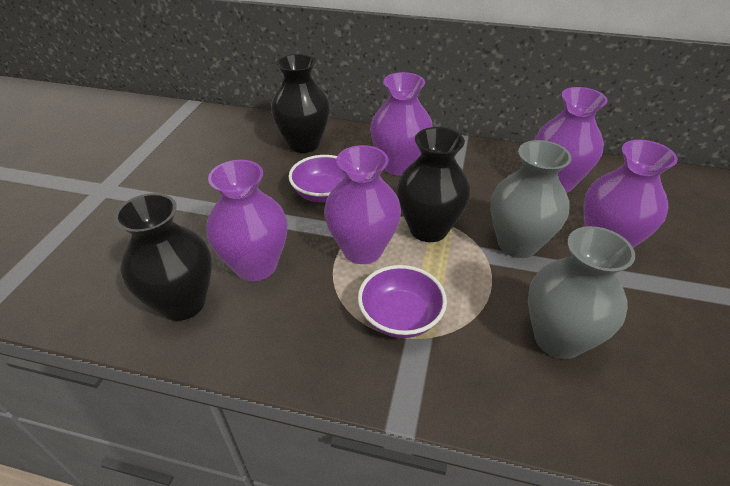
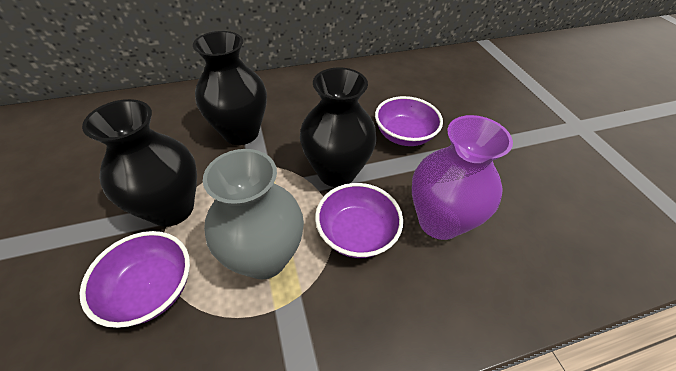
grey vase: 2 -> 1
purple bowl: 2 -> 3
purple vase: 5 -> 1

